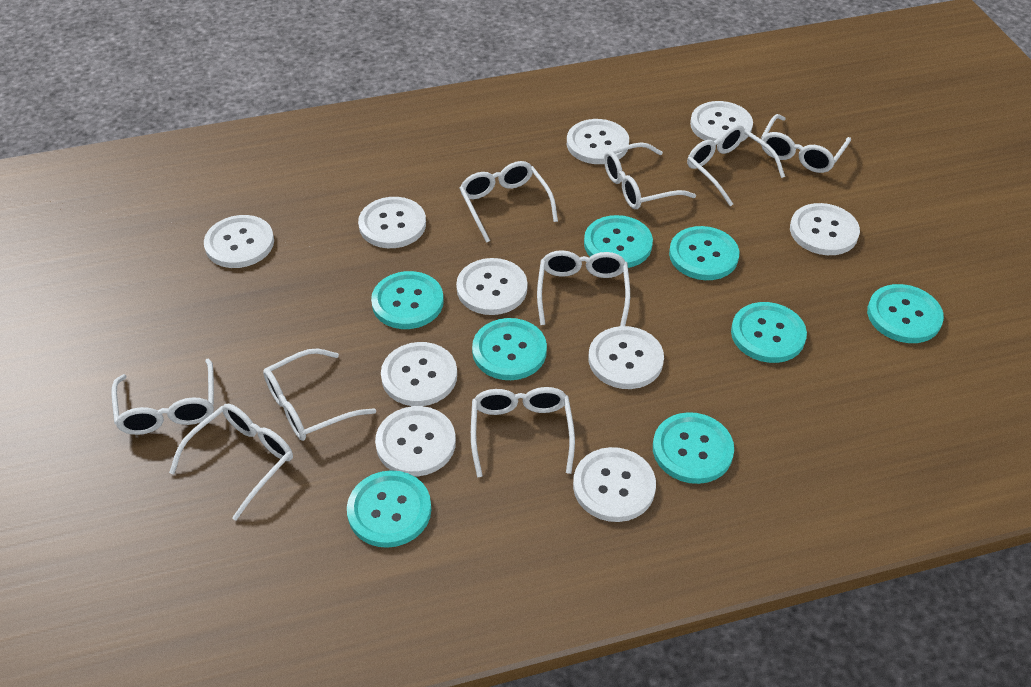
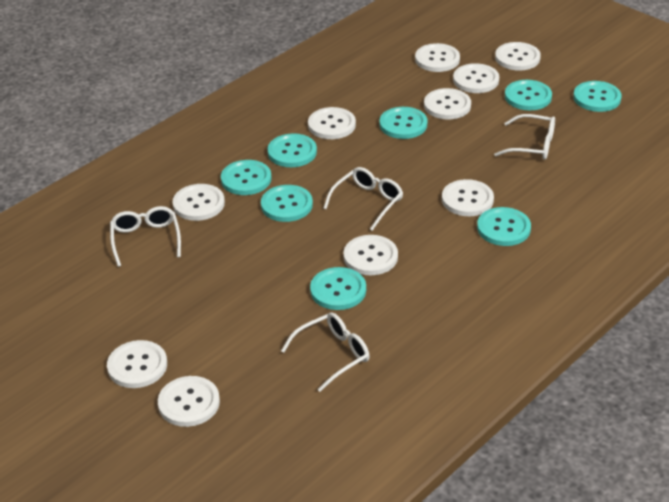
white glasses: 9 -> 4

